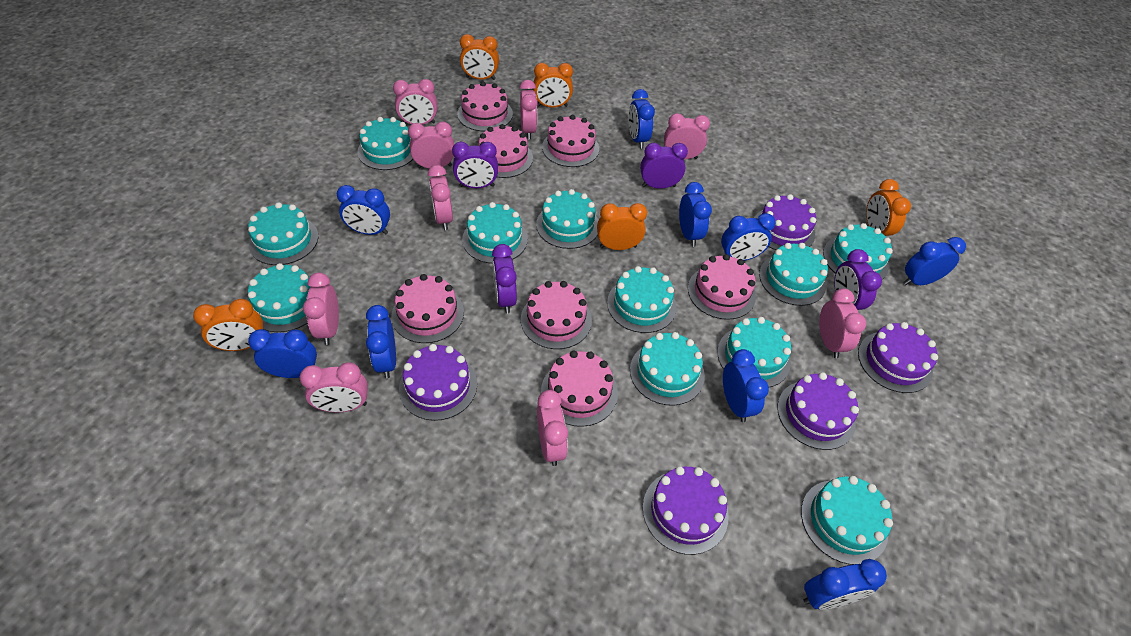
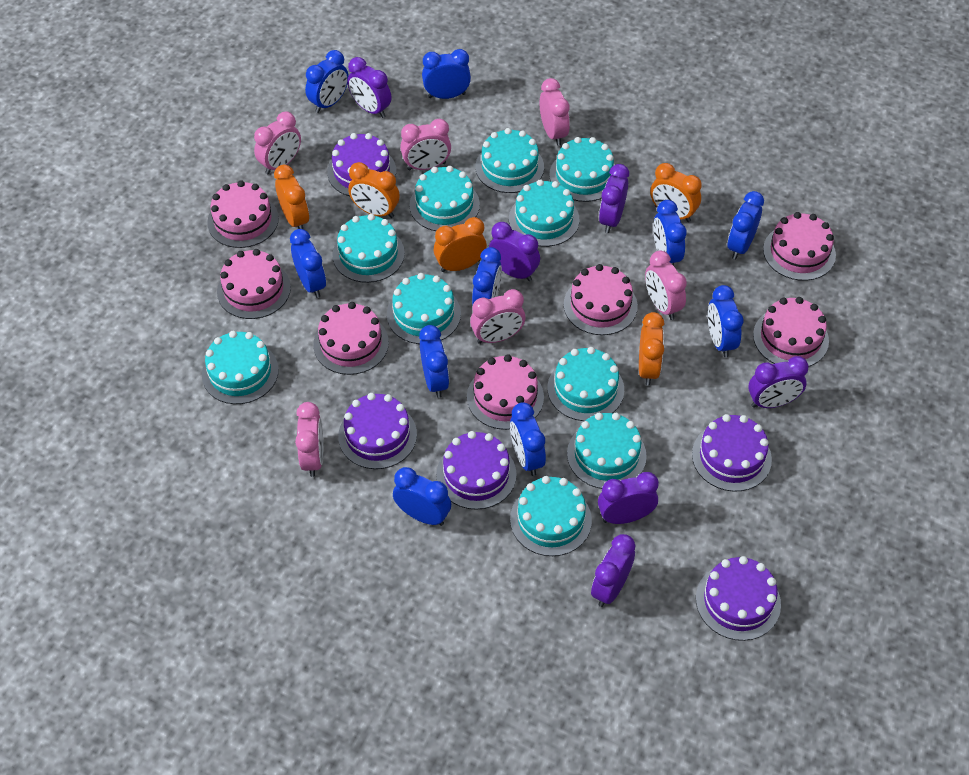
blue clock: 9 -> 10
pink clock: 9 -> 6
purple clock: 4 -> 6
turquoise cake: 11 -> 10

